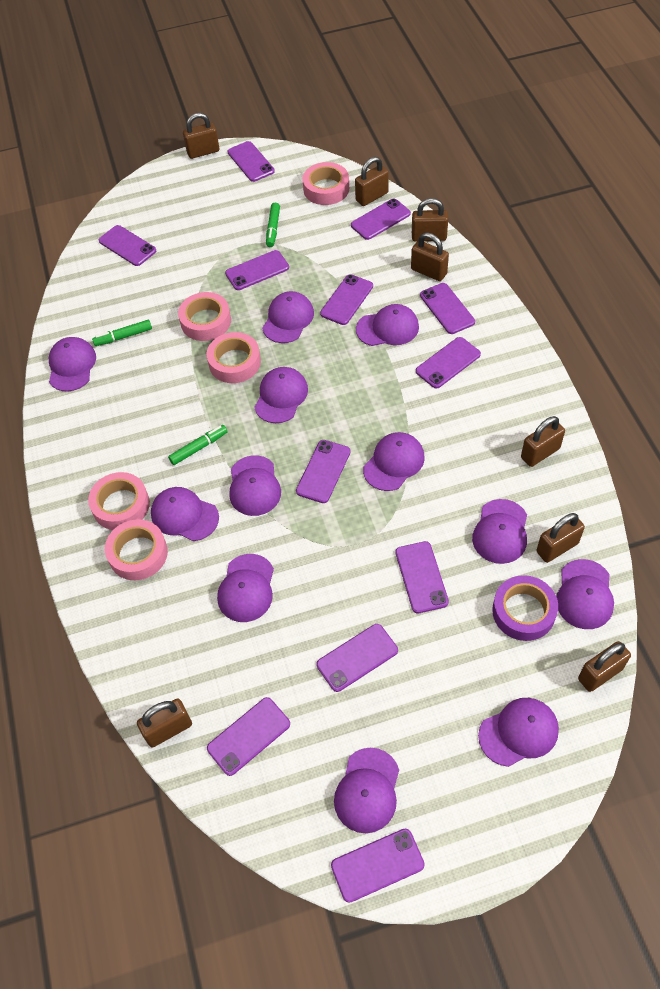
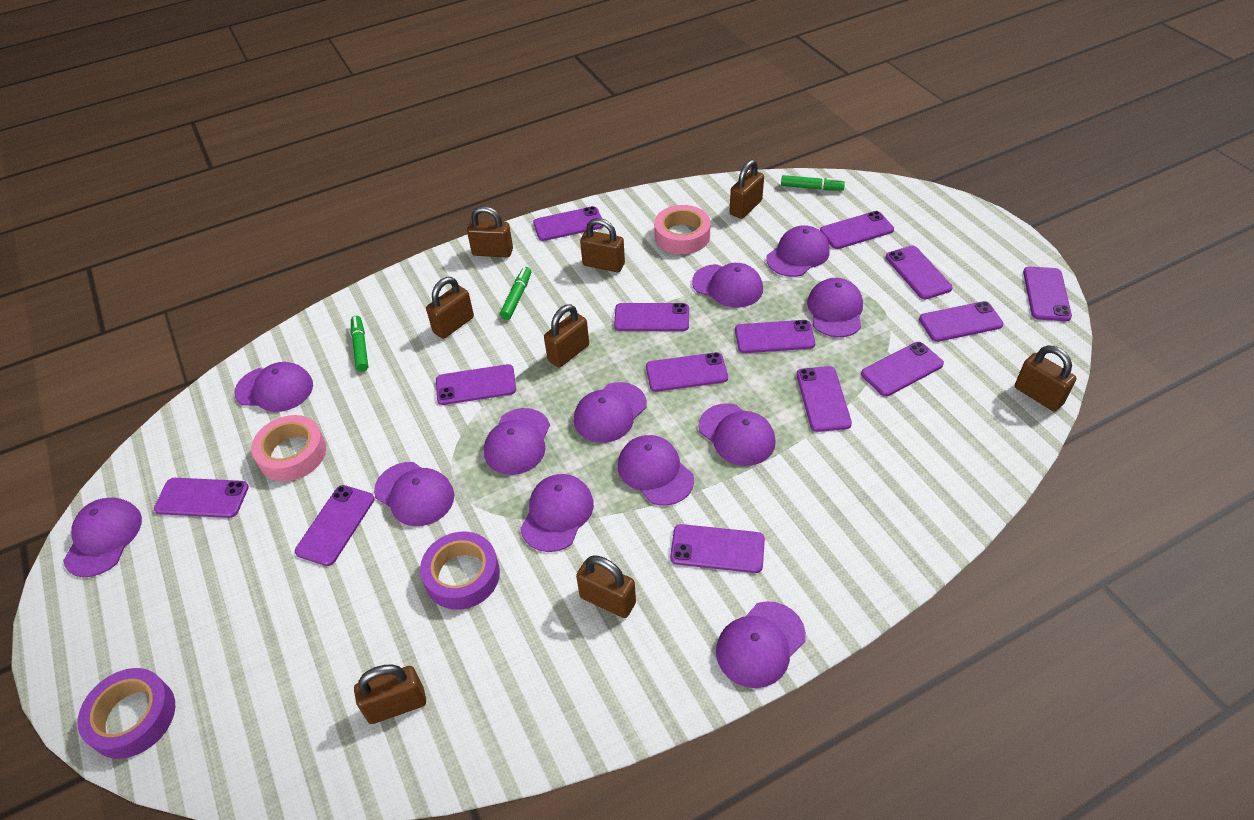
pink tape: 5 -> 2
purple phone: 12 -> 14
purple tape: 1 -> 2

